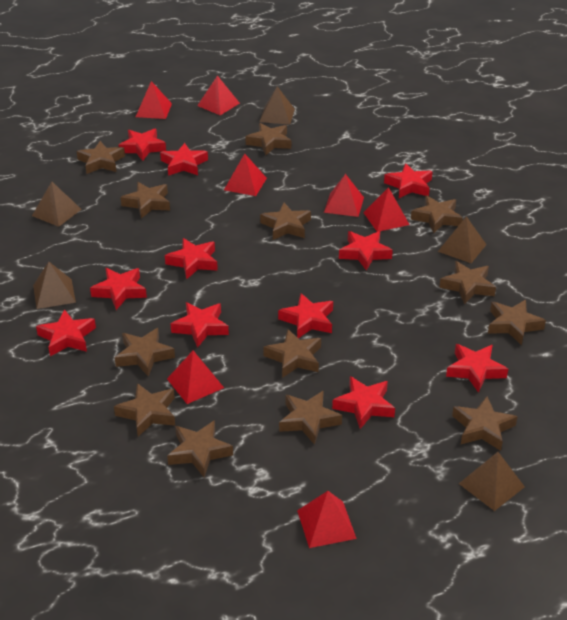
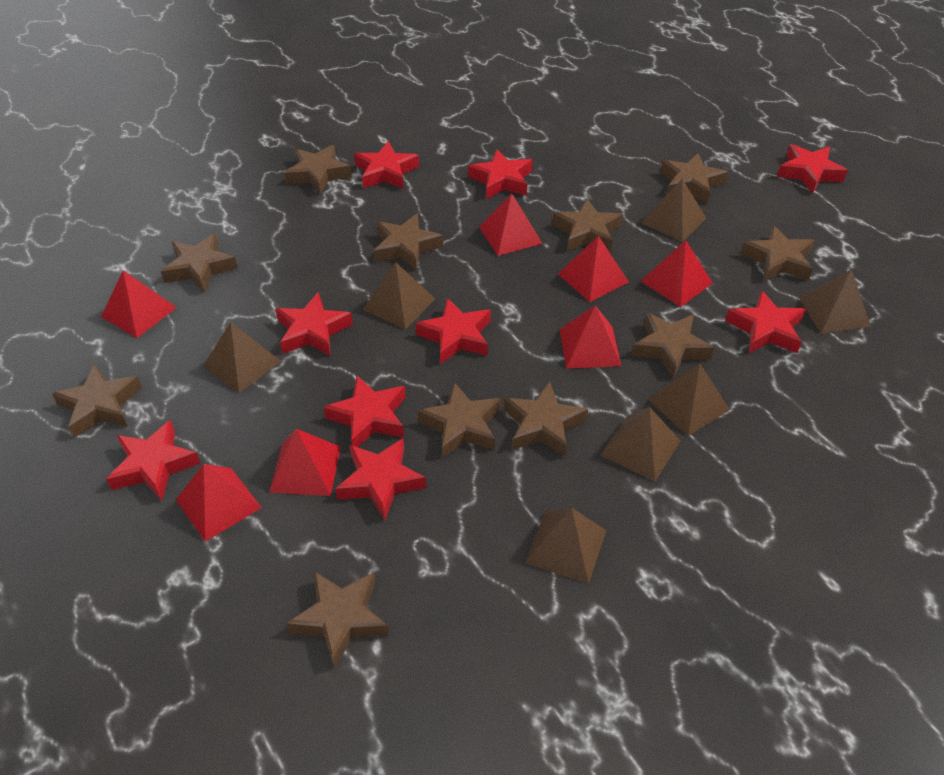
brown pyramid: 5 -> 7
brown star: 13 -> 11
red star: 11 -> 9

